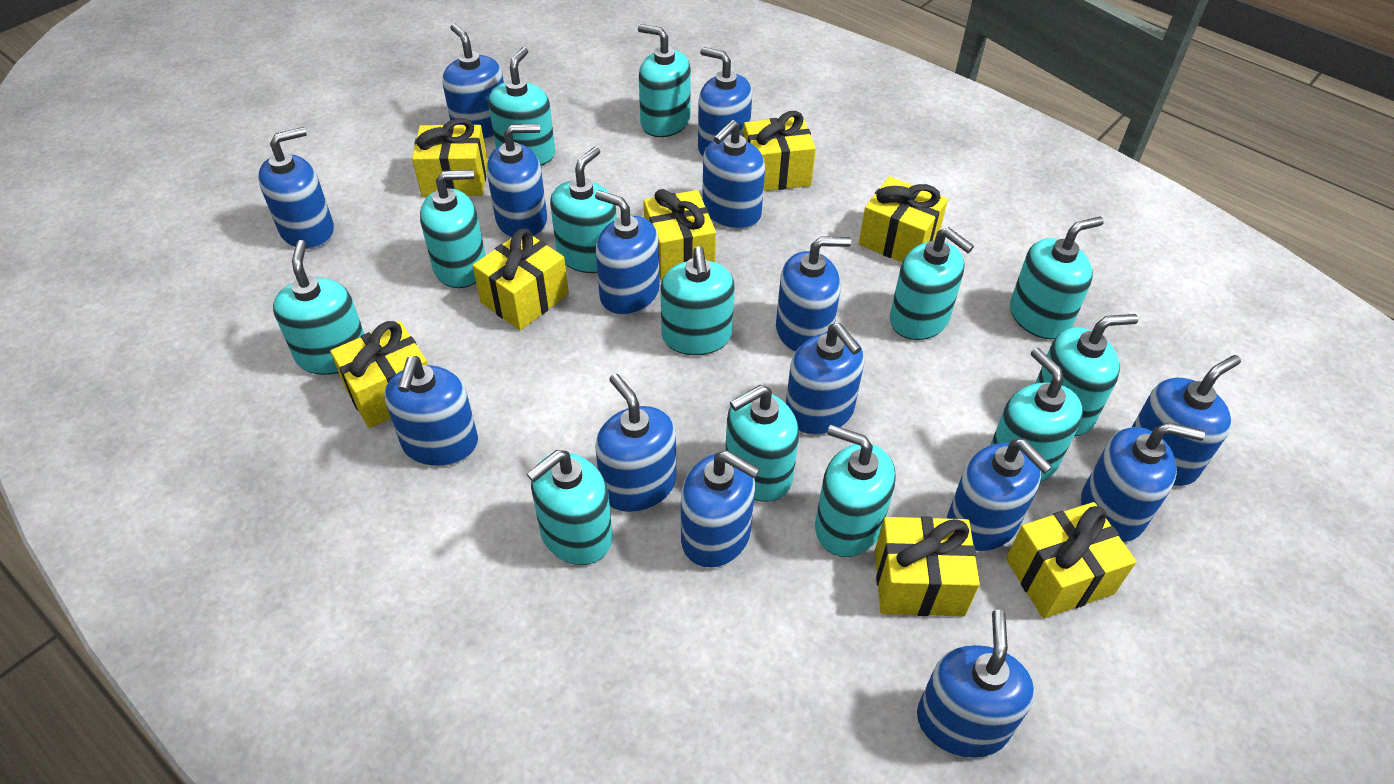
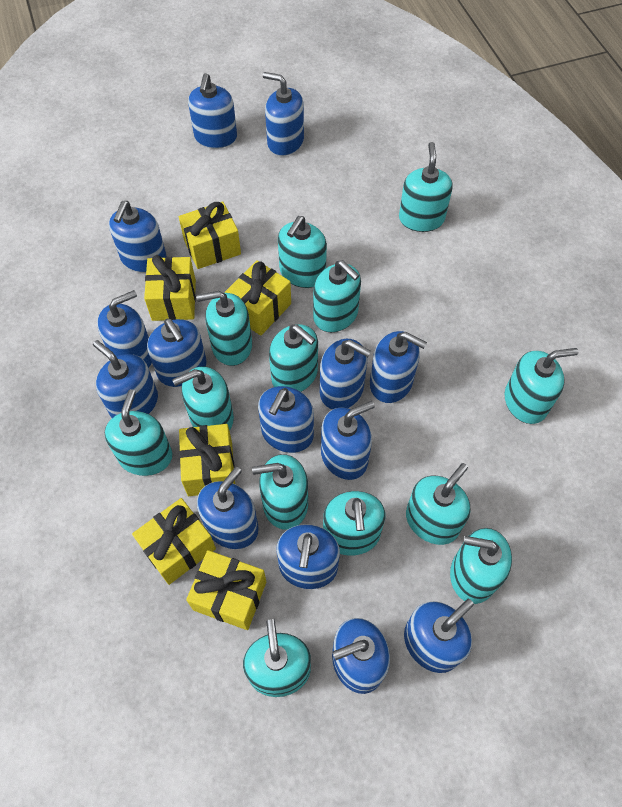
blue soap dispenser: 15 -> 14
yellow gift: 8 -> 6

